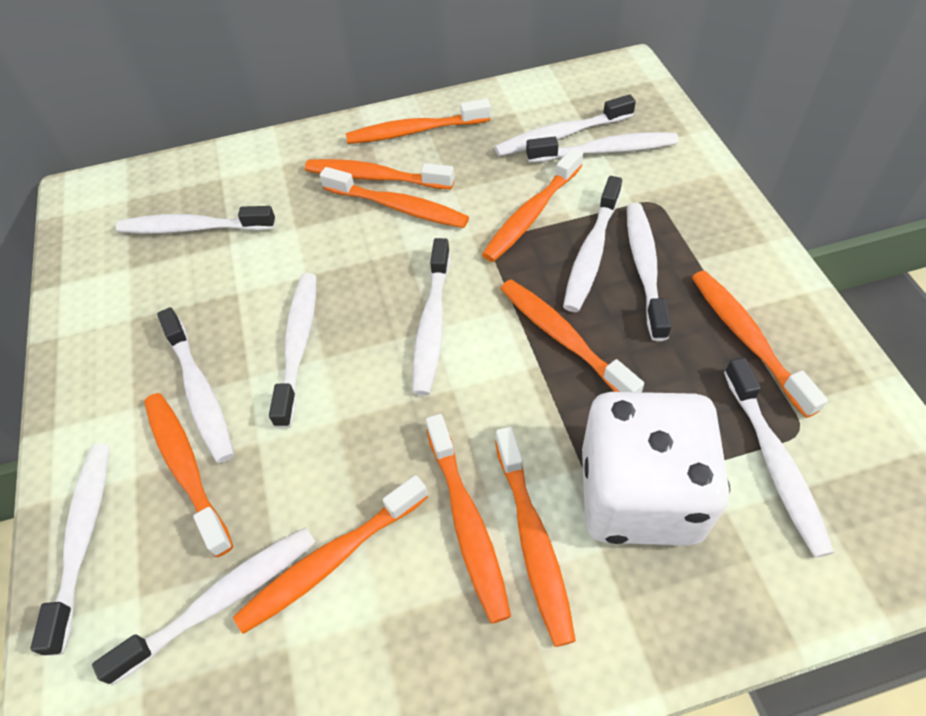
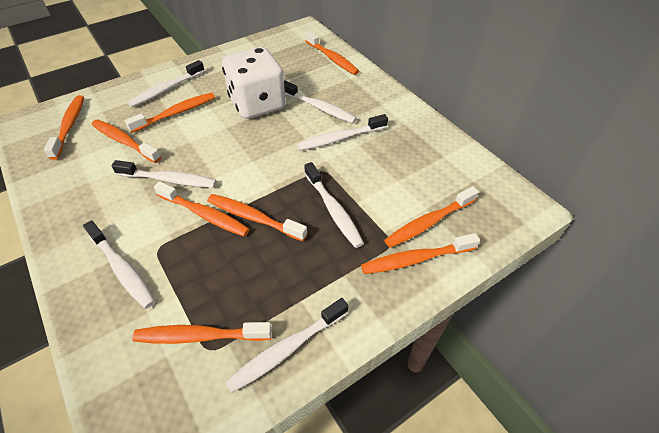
orange toothbrush: 10 -> 9
white toothbrush: 11 -> 7

